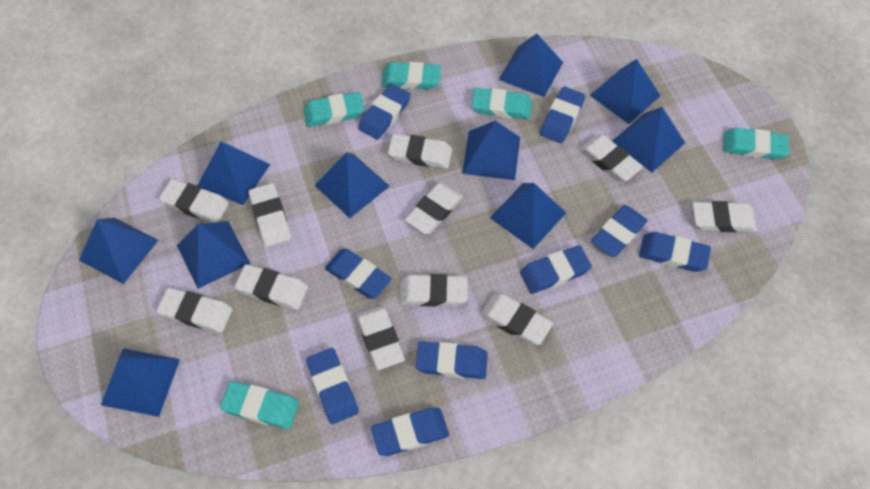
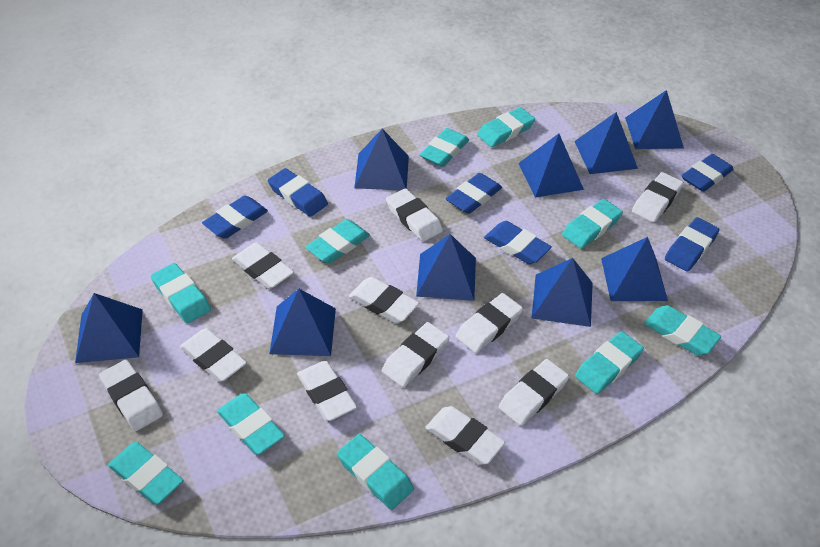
blue eraser: 9 -> 6
blue pyramid: 10 -> 9
turquoise eraser: 5 -> 10

